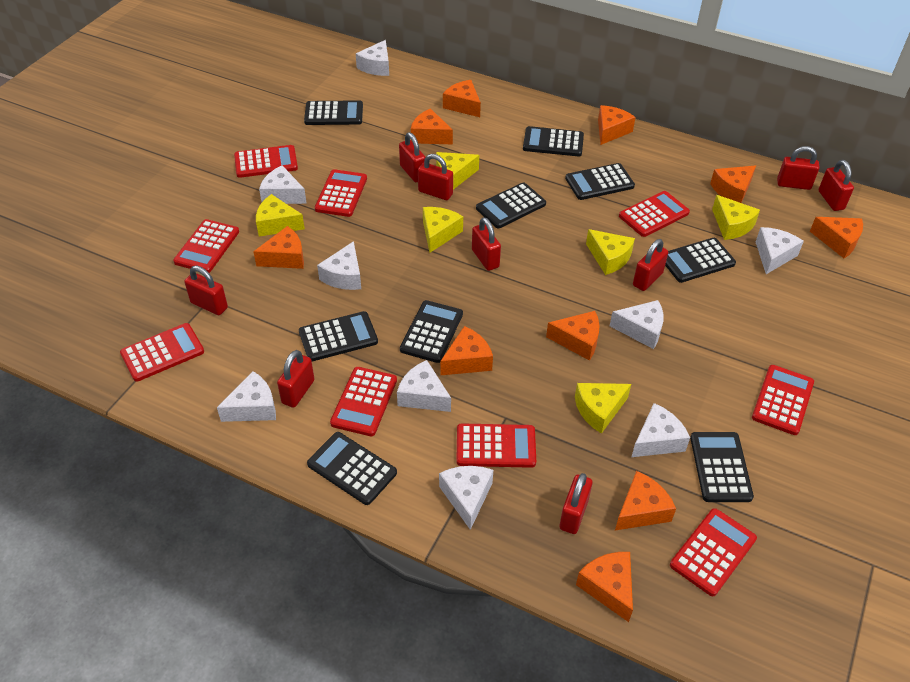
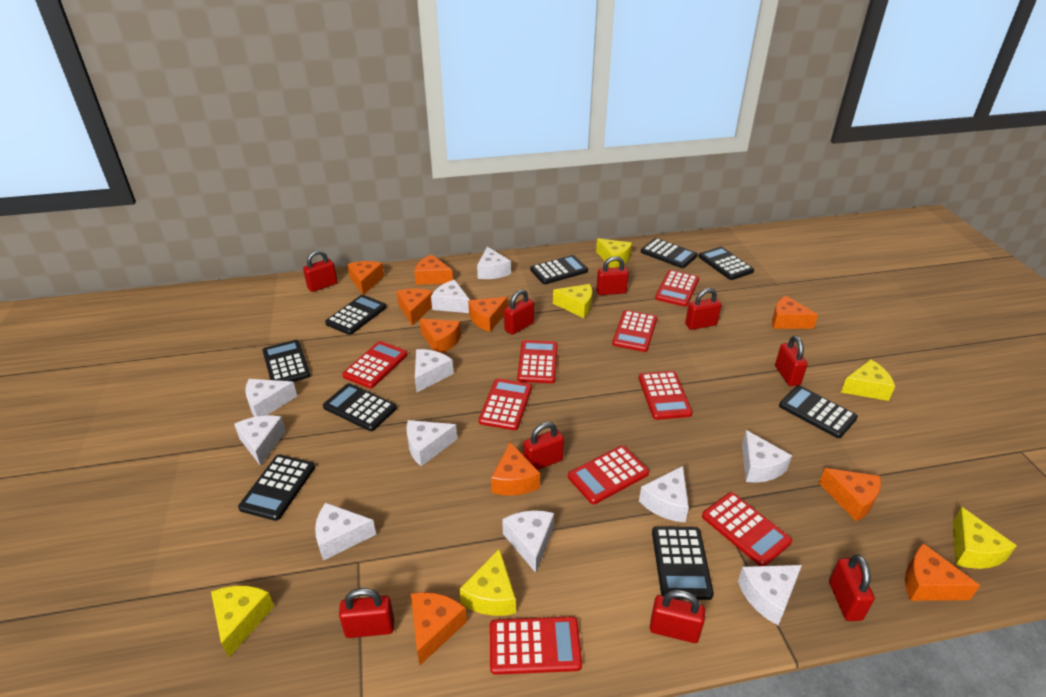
white cheese: 9 -> 11

